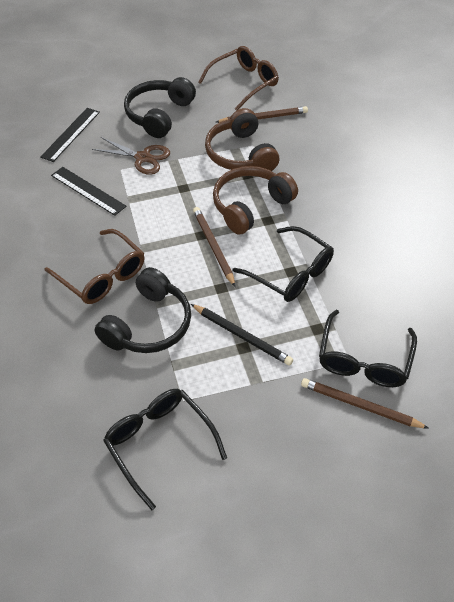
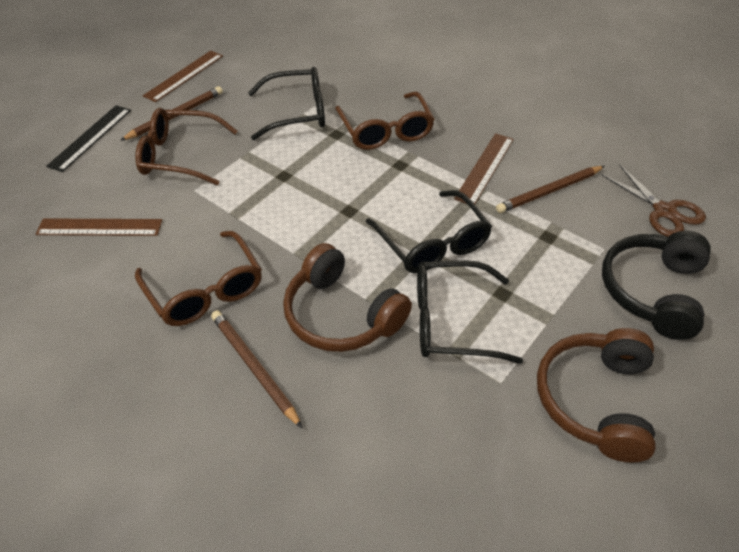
black headphones: 2 -> 1
black pencil: 1 -> 0
black ruler: 2 -> 1
brown glasses: 2 -> 3
brown ruler: 0 -> 3

